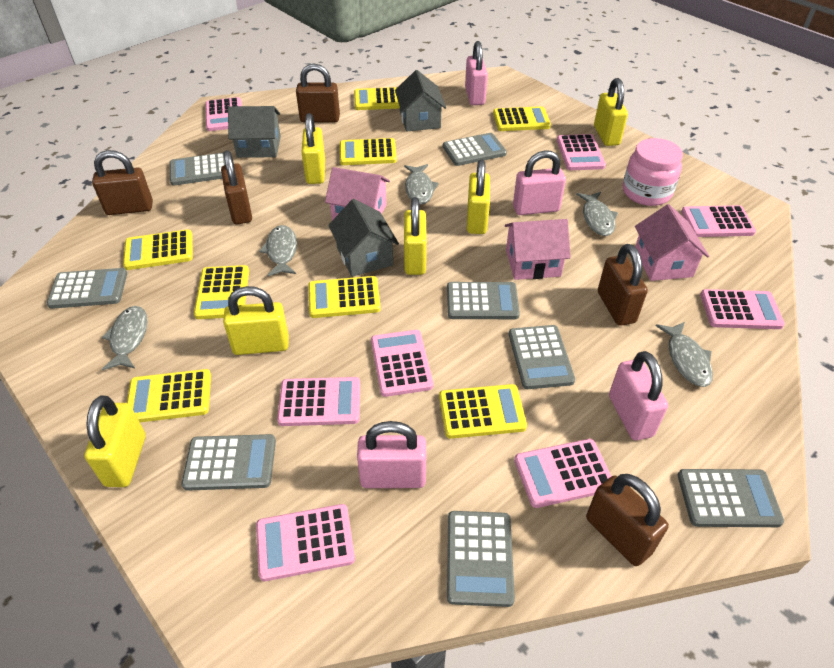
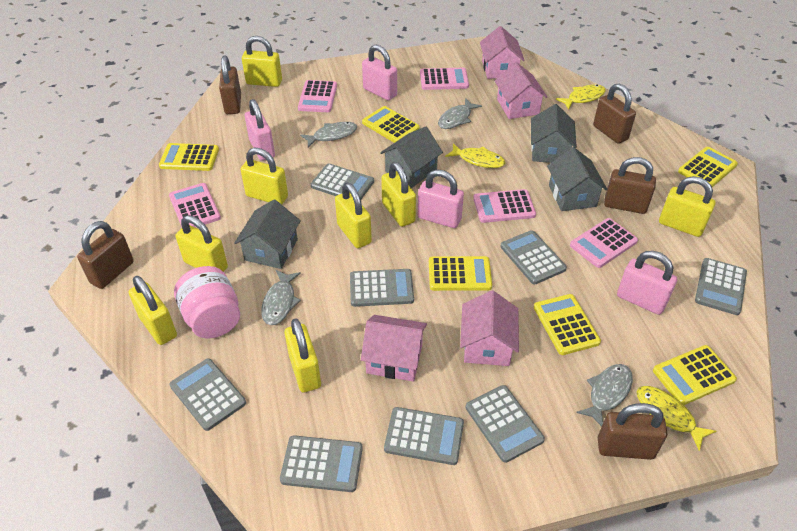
grey fish: 5 -> 4
grey house: 3 -> 4
pink calculator: 8 -> 5
pink house: 3 -> 4
yellow calculator: 8 -> 6
yellow fish: 0 -> 3
yellow padlock: 6 -> 8

